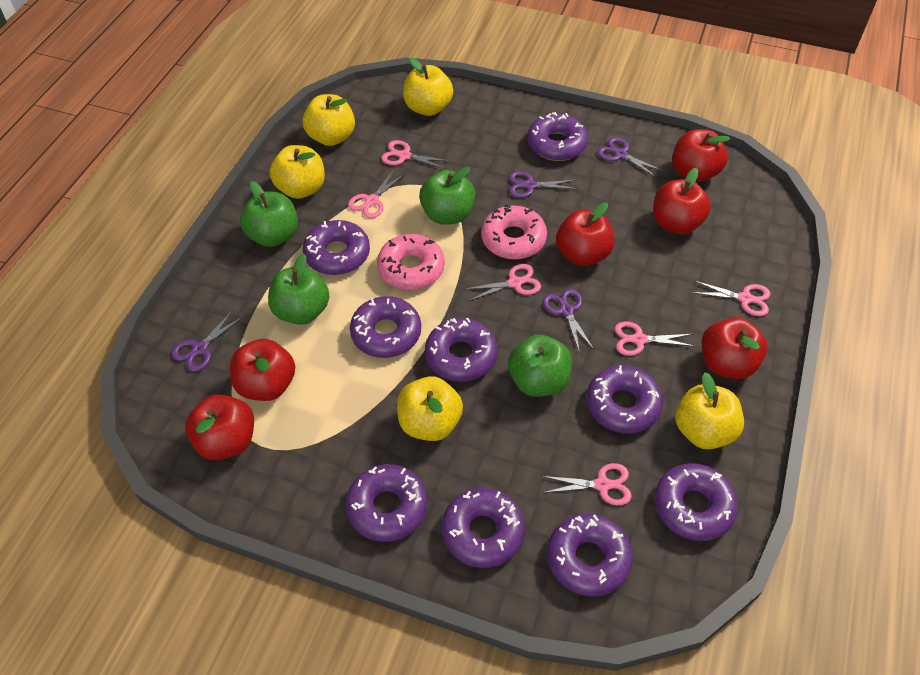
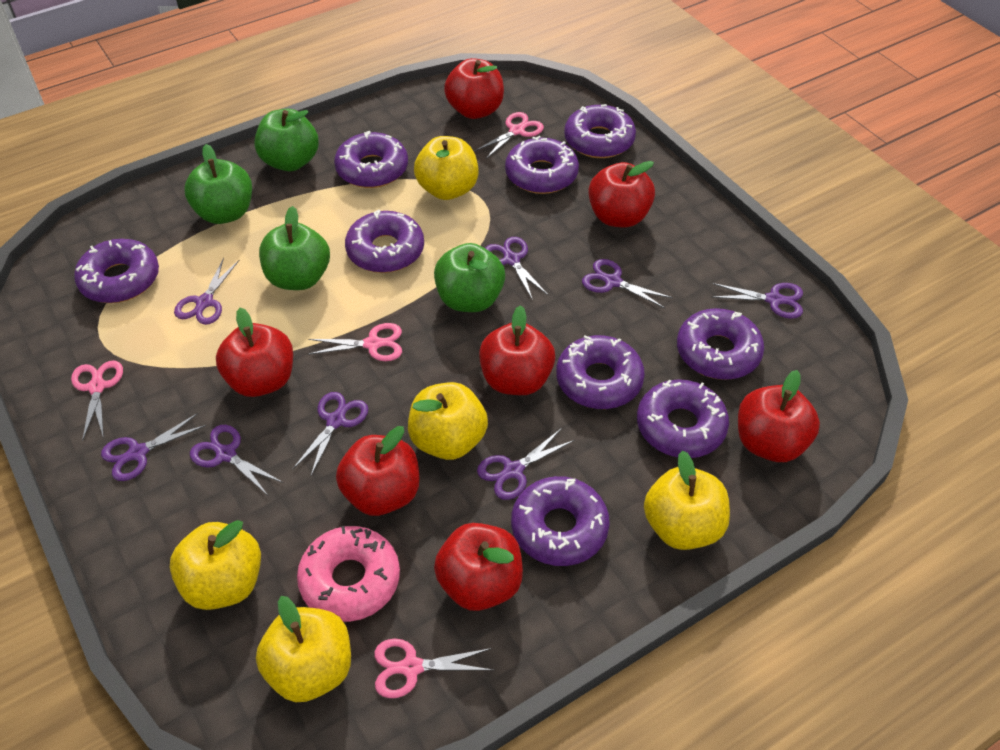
pink donut: 2 -> 1
pink scissors: 6 -> 4
purple scissors: 4 -> 8
red apple: 6 -> 7

